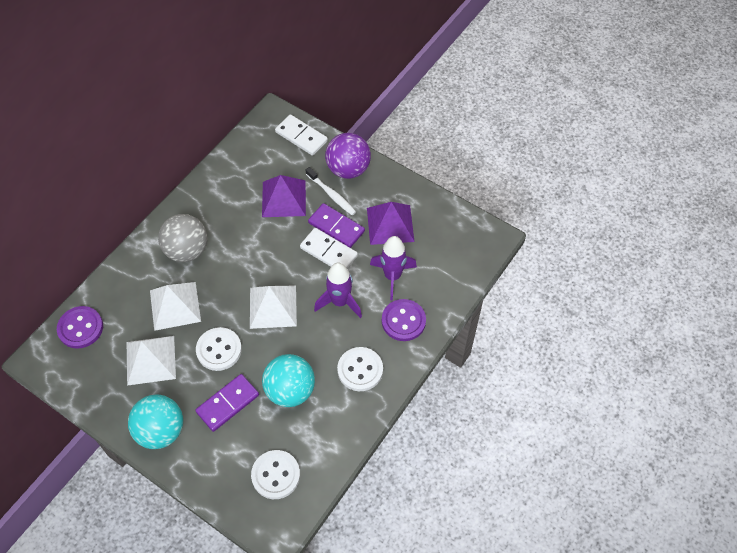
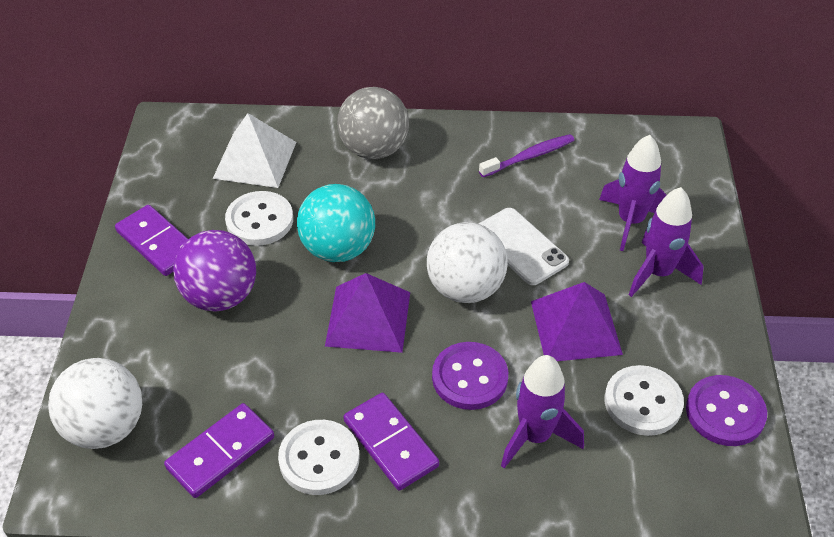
purple domino: 2 -> 3
purple rocket: 2 -> 3
purple toothbrush: 0 -> 1
turquoise ball: 2 -> 1
white ball: 0 -> 2
white domino: 2 -> 0
white phone: 0 -> 1
white pyramid: 3 -> 1
white toothbrush: 1 -> 0

